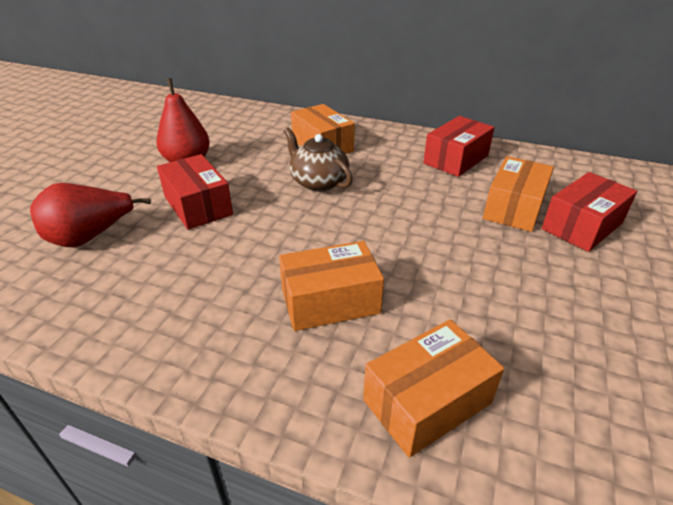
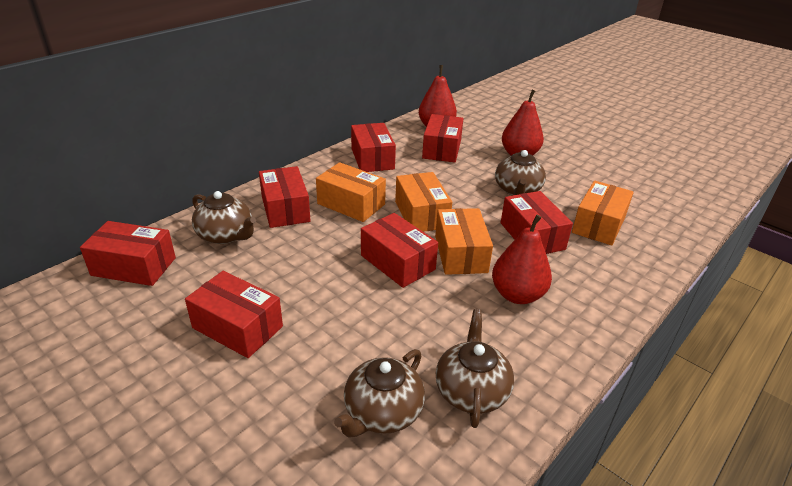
brown teapot: 1 -> 4
red box: 3 -> 7
red pear: 2 -> 3

